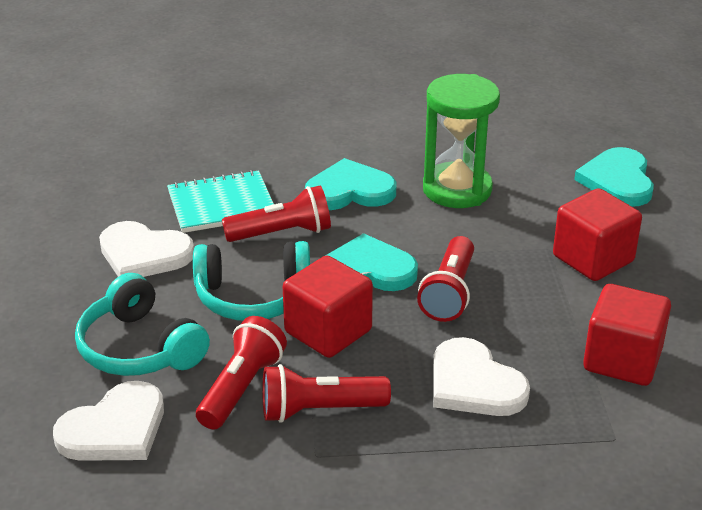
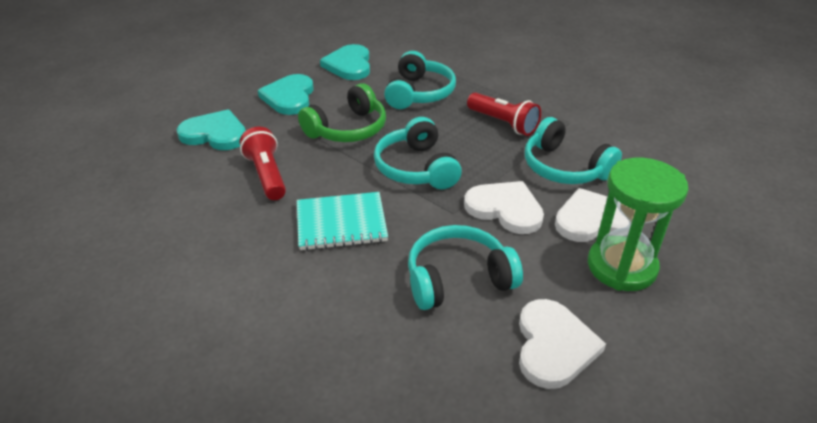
green headphones: 0 -> 1
red cube: 3 -> 0
red flashlight: 4 -> 2
turquoise headphones: 2 -> 4

